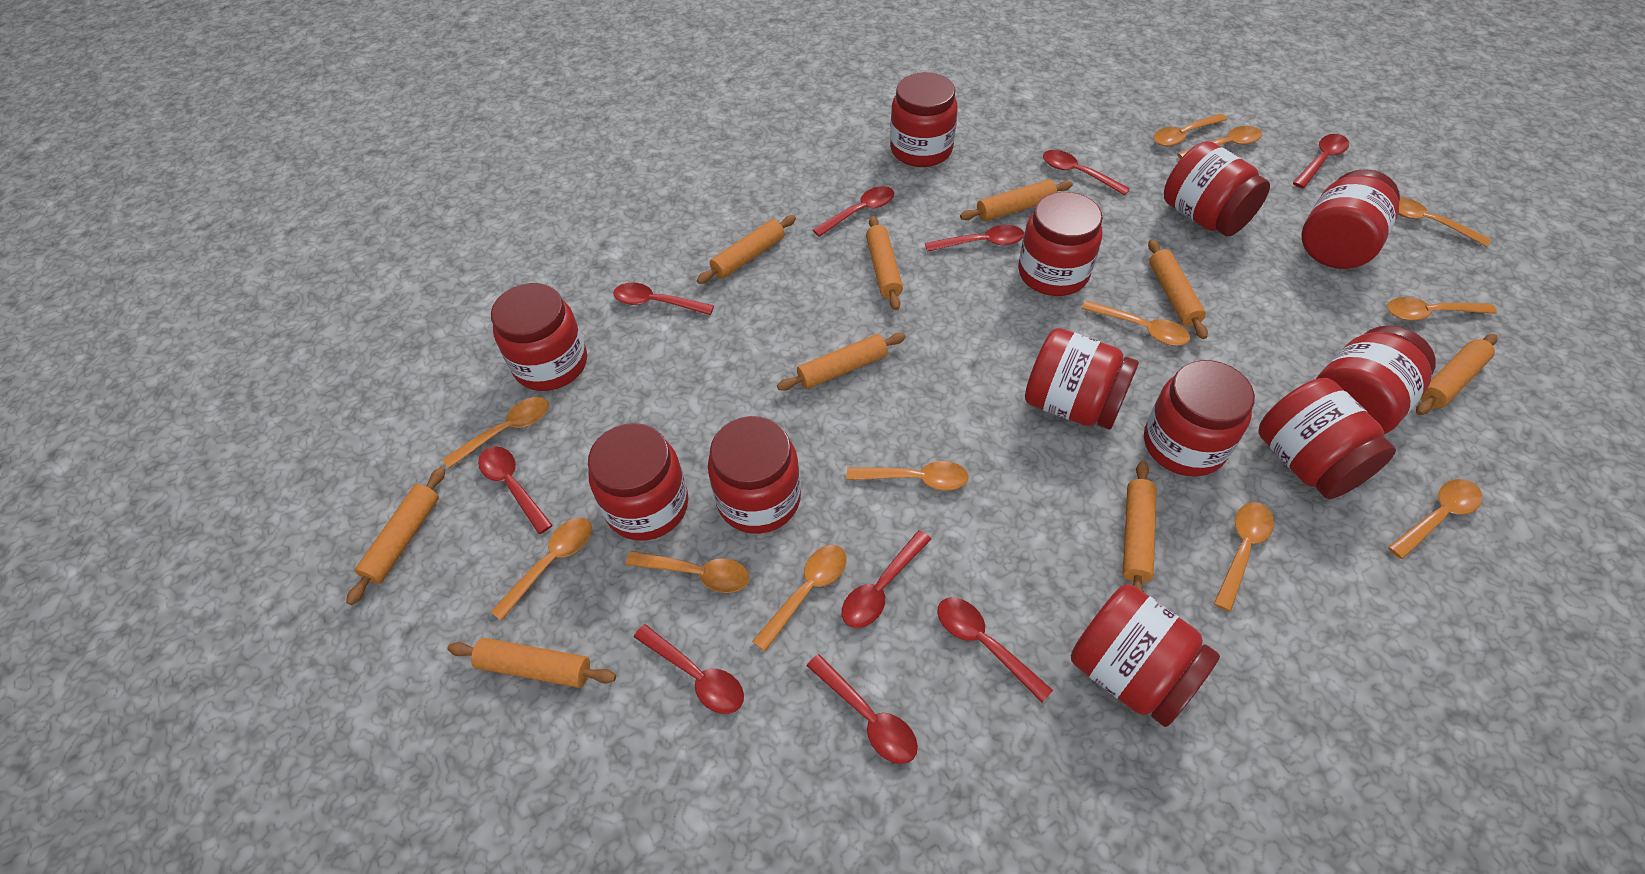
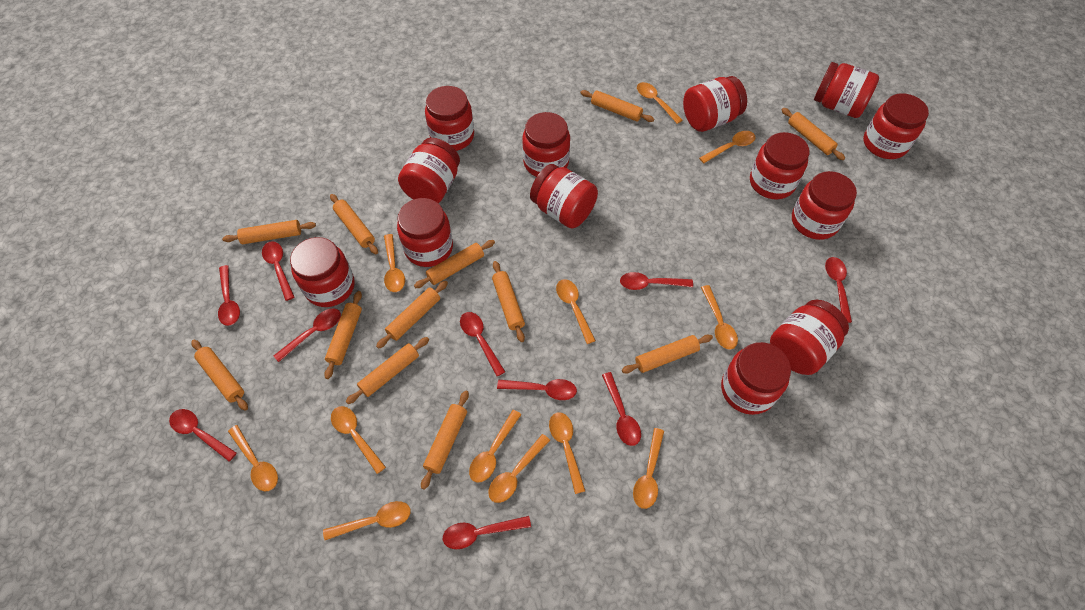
orange rolling pin: 9 -> 12
red jar: 12 -> 13

